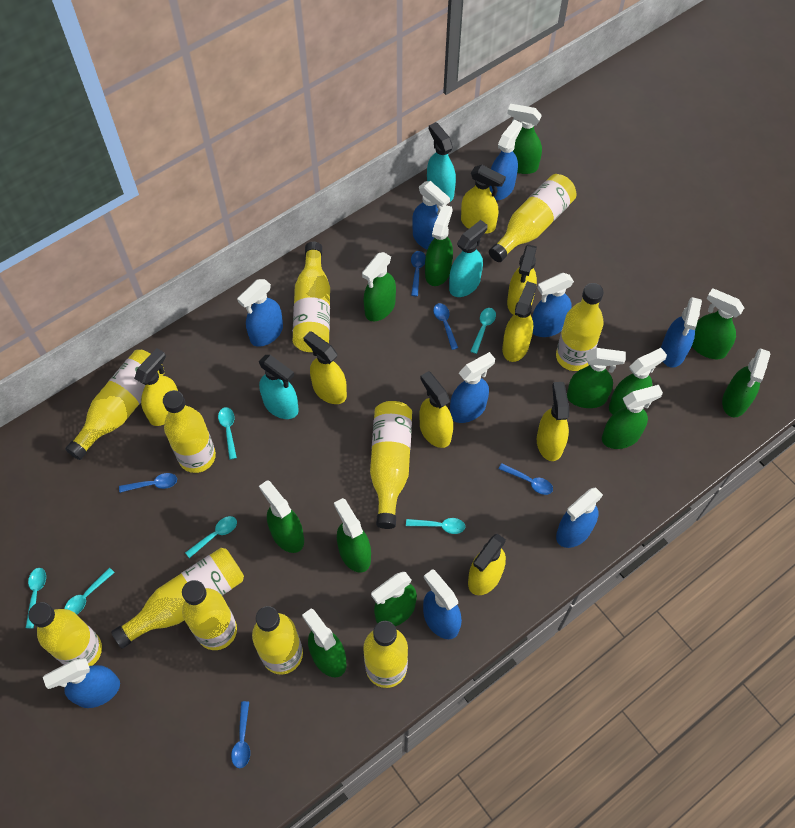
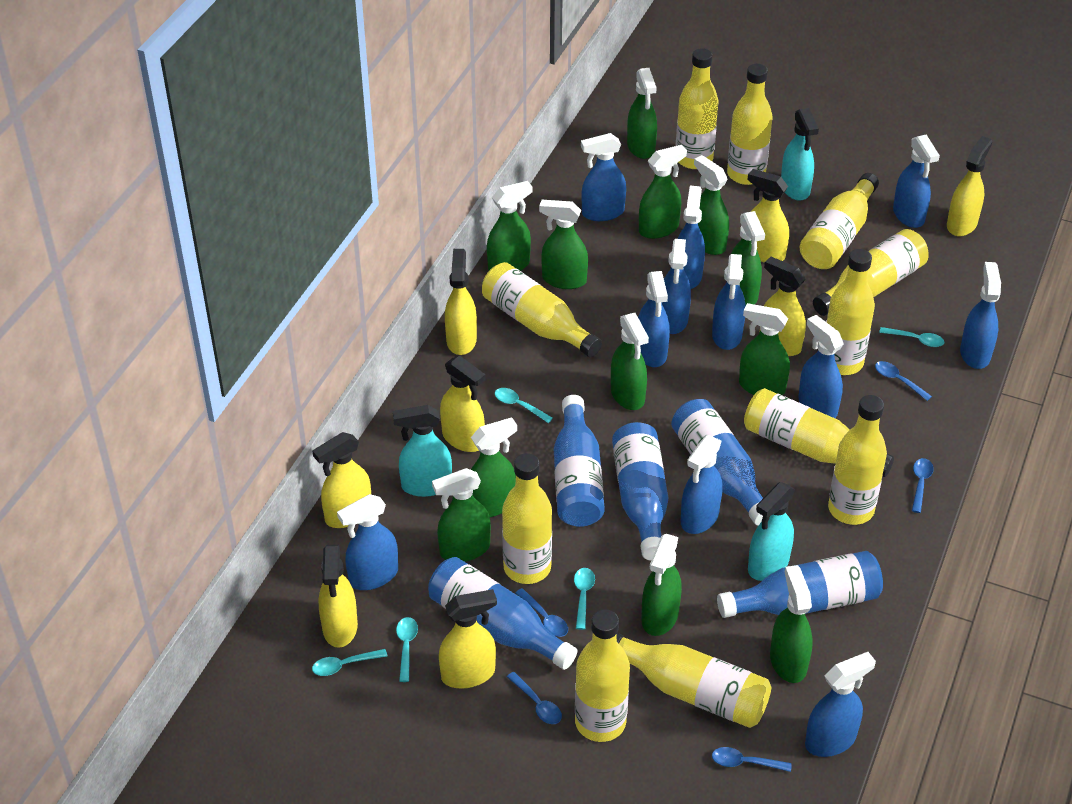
blue bottle: 0 -> 5
blue spray bottle: 9 -> 11
turquoise spoon: 6 -> 5

